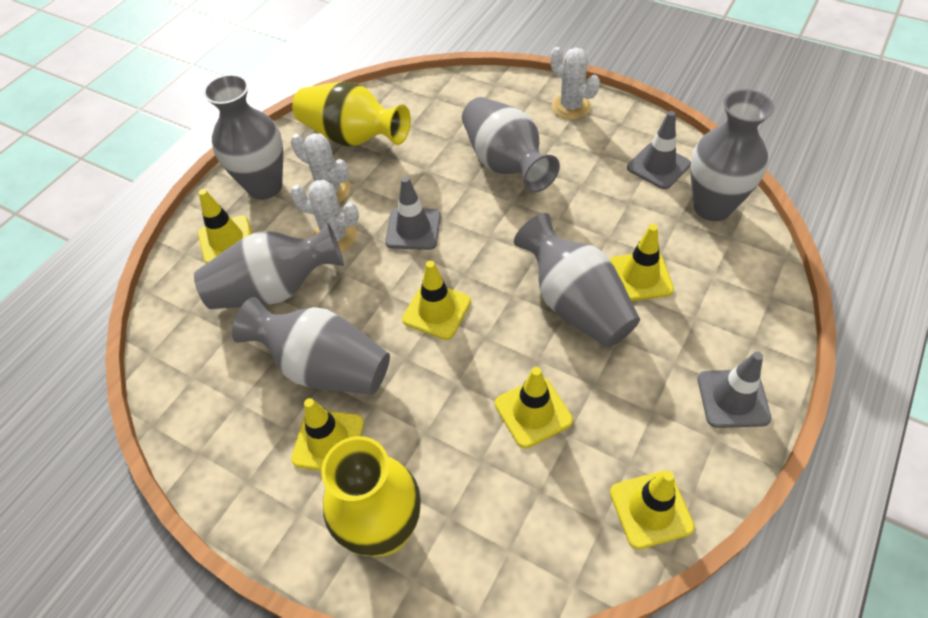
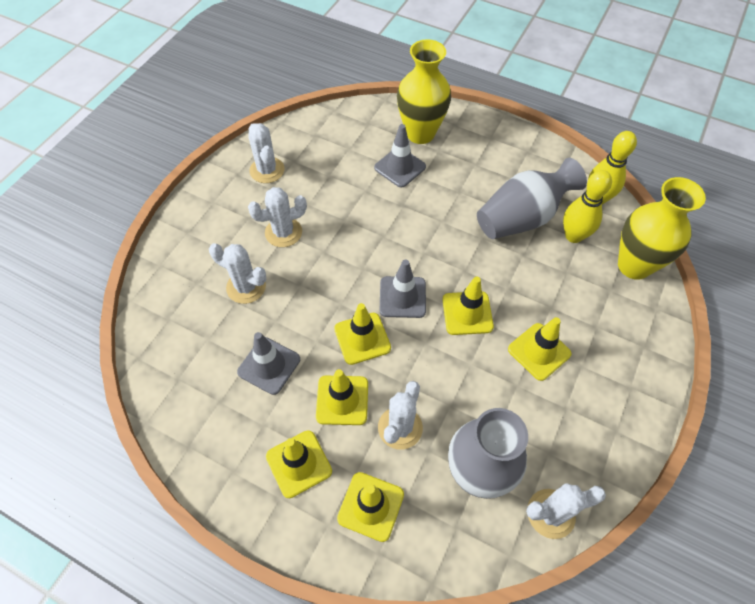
grey vase: 6 -> 2
white cactus: 3 -> 5
yellow bowling pin: 0 -> 2

